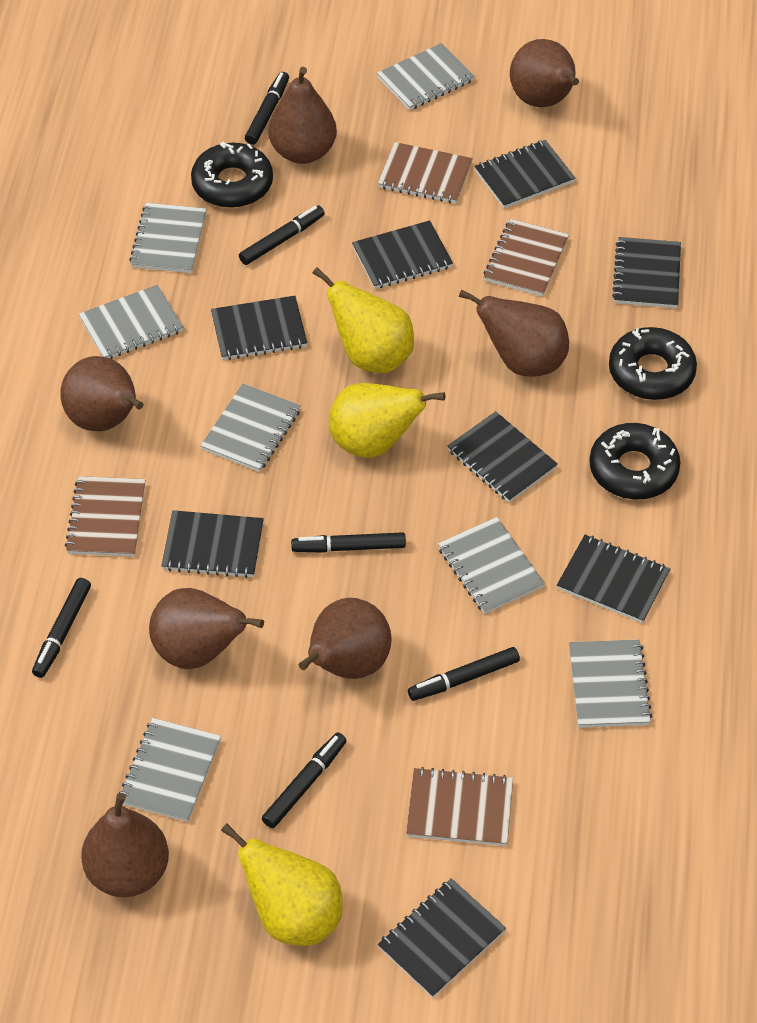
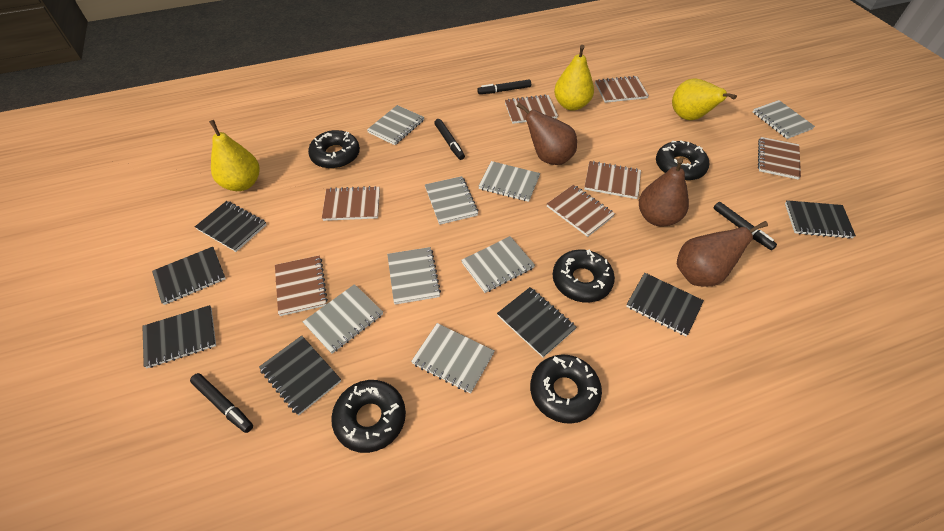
black donut: 3 -> 5
black marker: 6 -> 4
black notebook: 8 -> 7
brown notebook: 4 -> 7
brown pear: 7 -> 3
grey notebook: 7 -> 8

